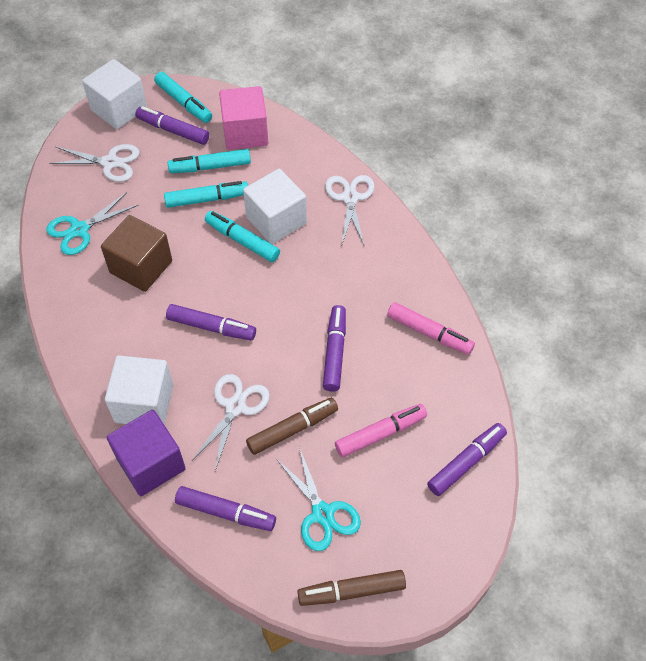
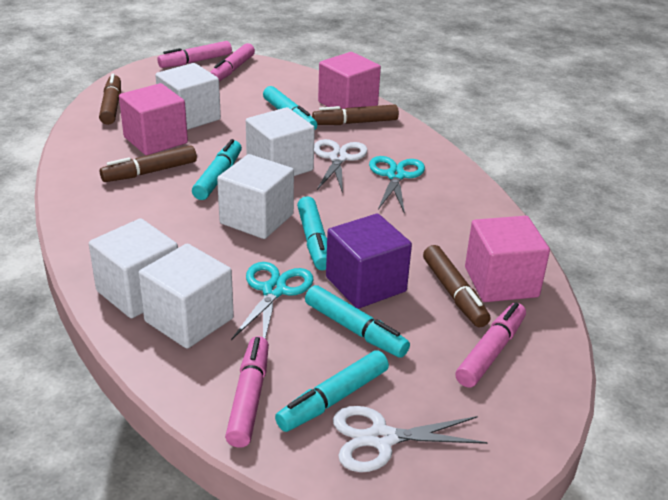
brown cube: 1 -> 0
brown marker: 2 -> 4
pink cube: 1 -> 3
pink marker: 2 -> 4
purple marker: 5 -> 0
turquoise marker: 4 -> 5
white cube: 3 -> 5
white scissors: 3 -> 2

